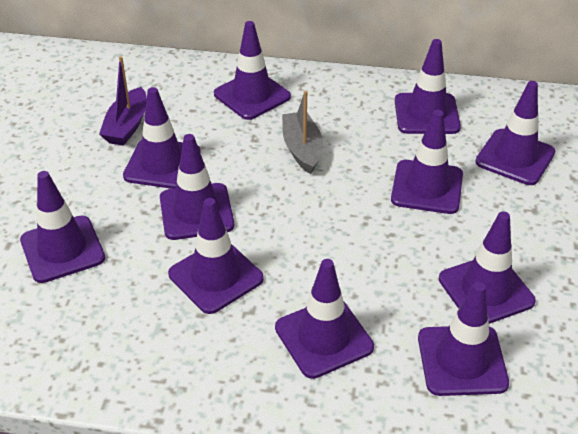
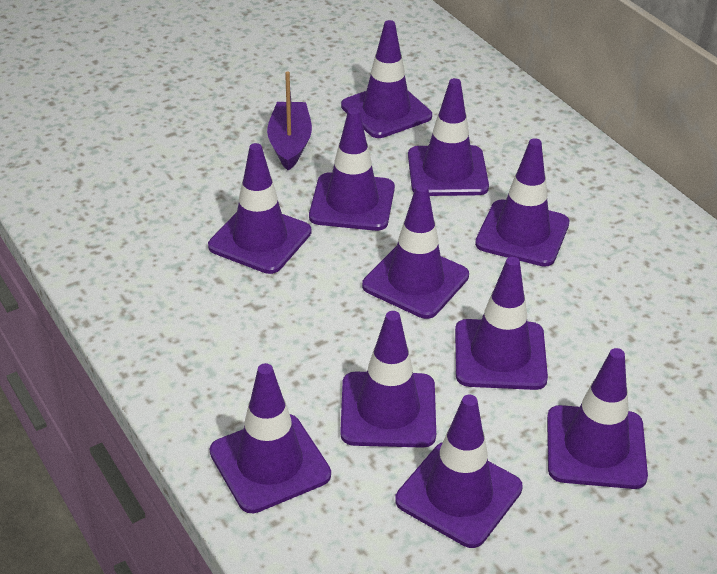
grey boat: 1 -> 0

